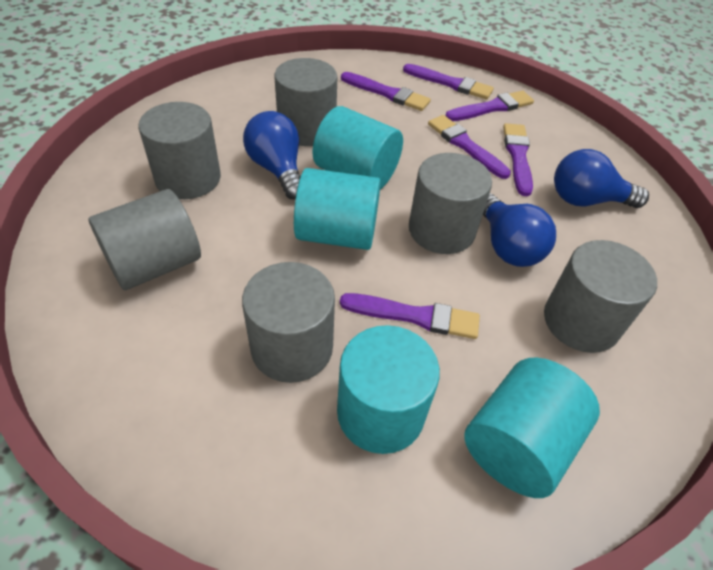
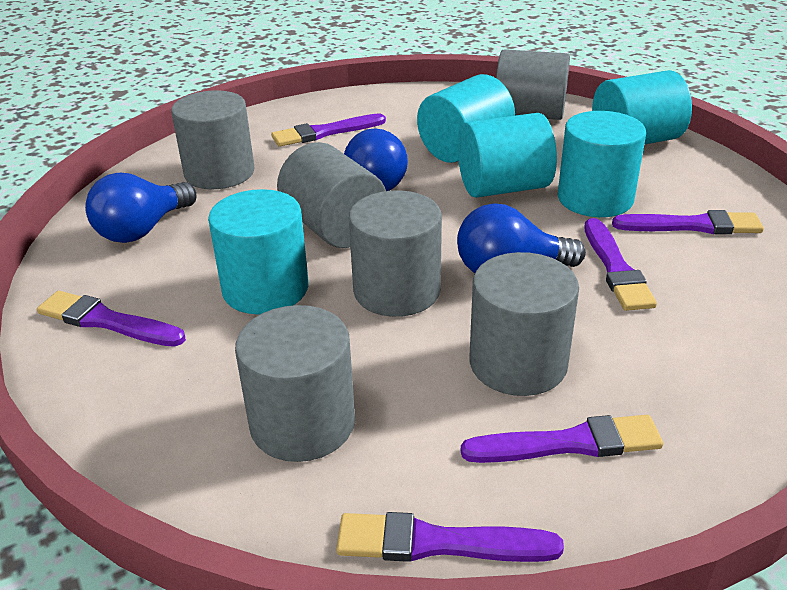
turquoise cylinder: 4 -> 5

